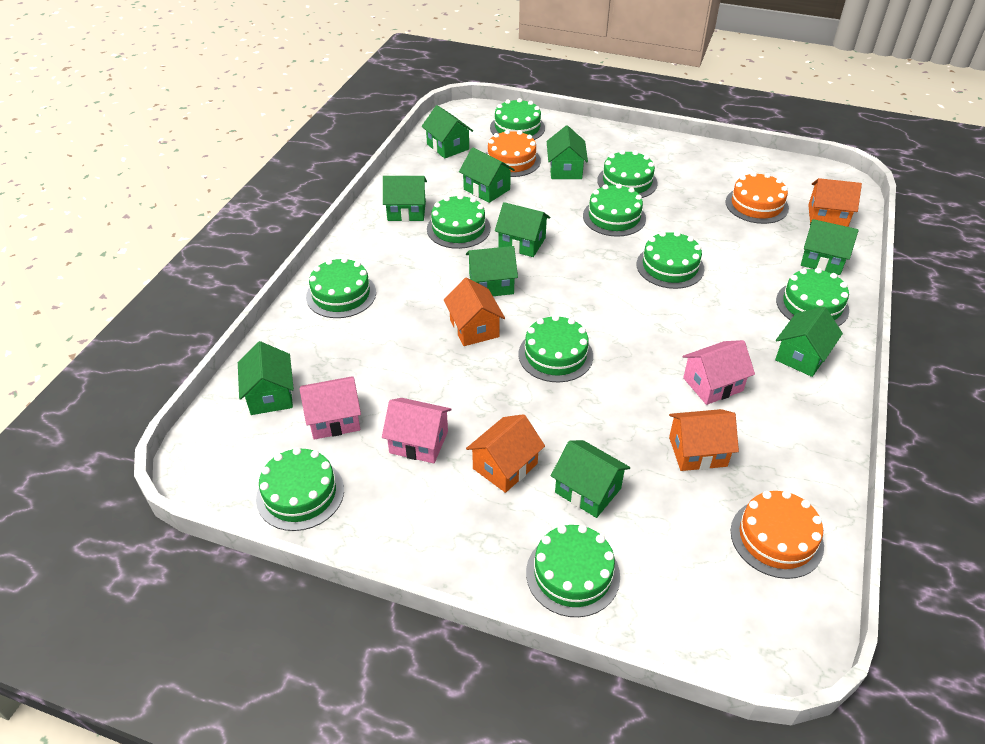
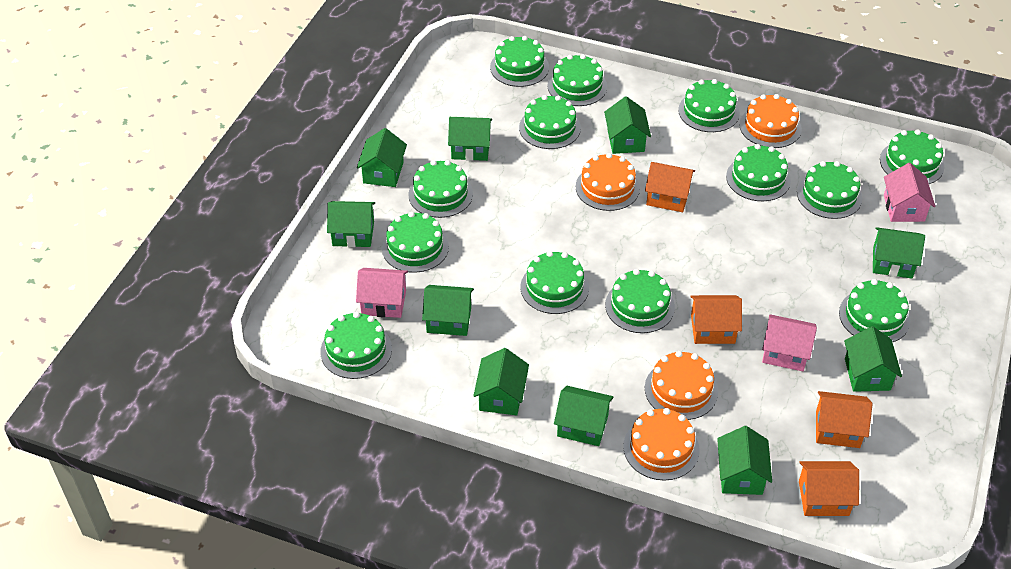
green cake: 10 -> 13
orange cake: 3 -> 4

